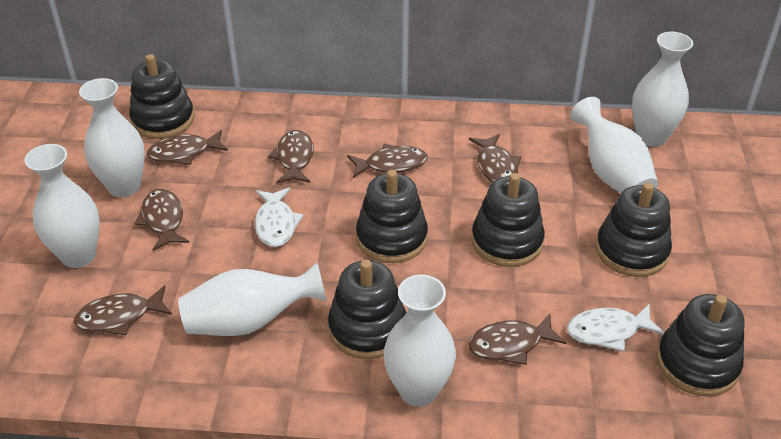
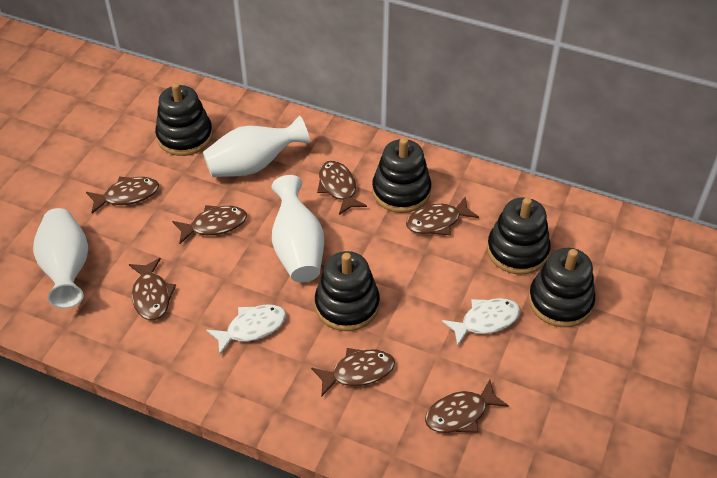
black stacking toy: 6 -> 5
white vase: 6 -> 3

